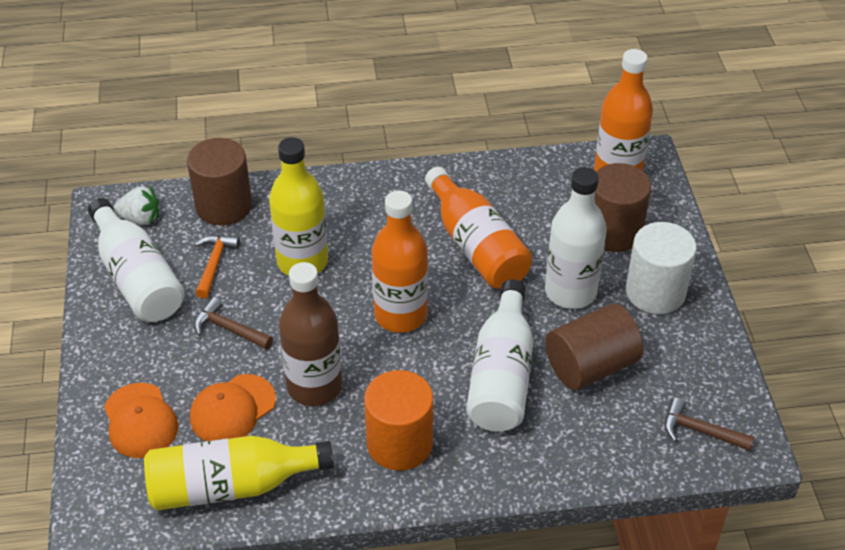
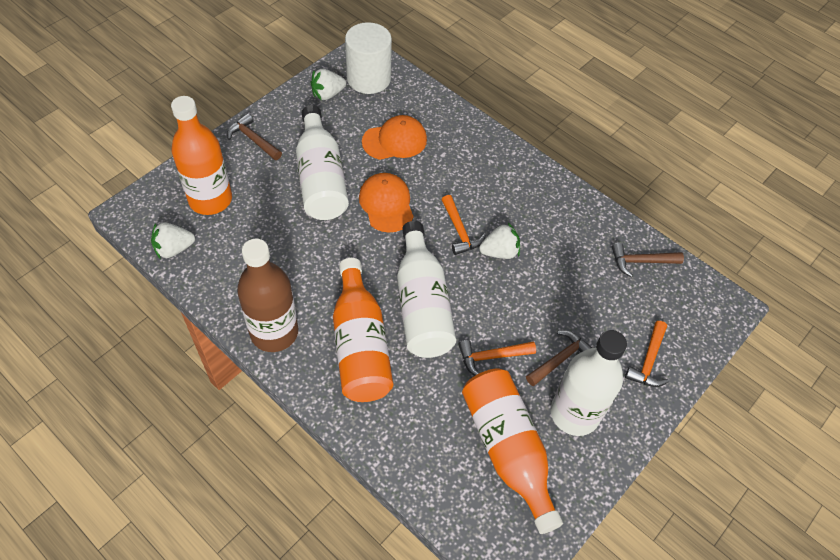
brown cylinder: 3 -> 0
brown hammer: 2 -> 3
orange cylinder: 1 -> 0
orange hammer: 1 -> 3
white strawberry: 1 -> 3
yellow bottle: 2 -> 0

